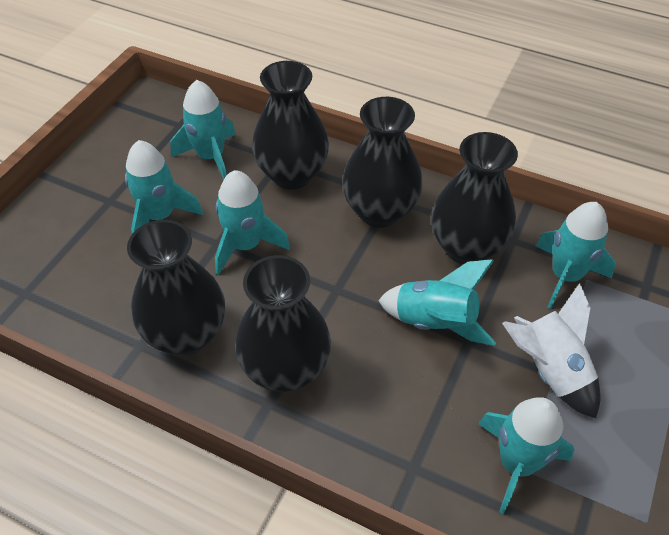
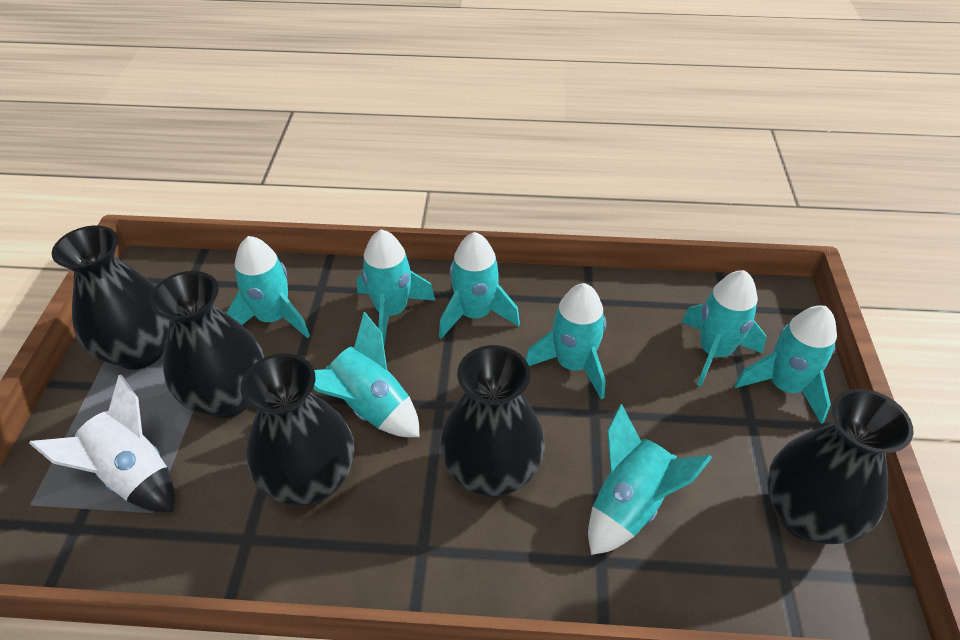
turquoise rocket: 6 -> 8

